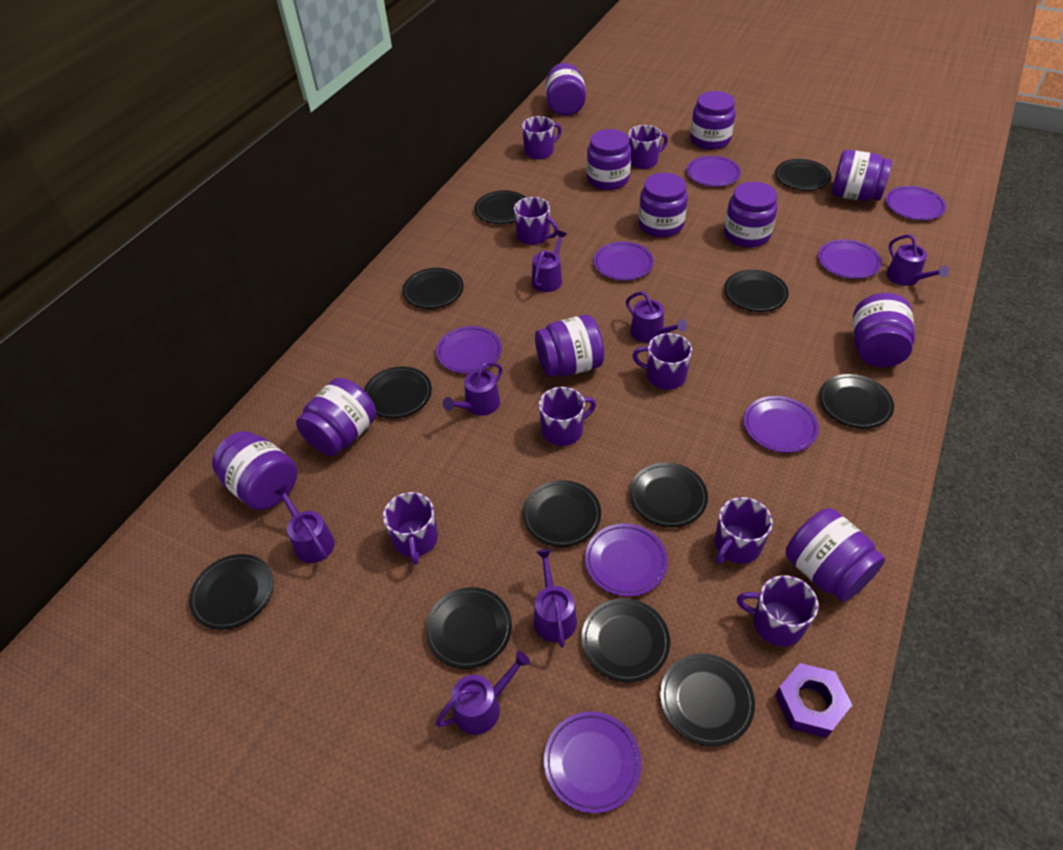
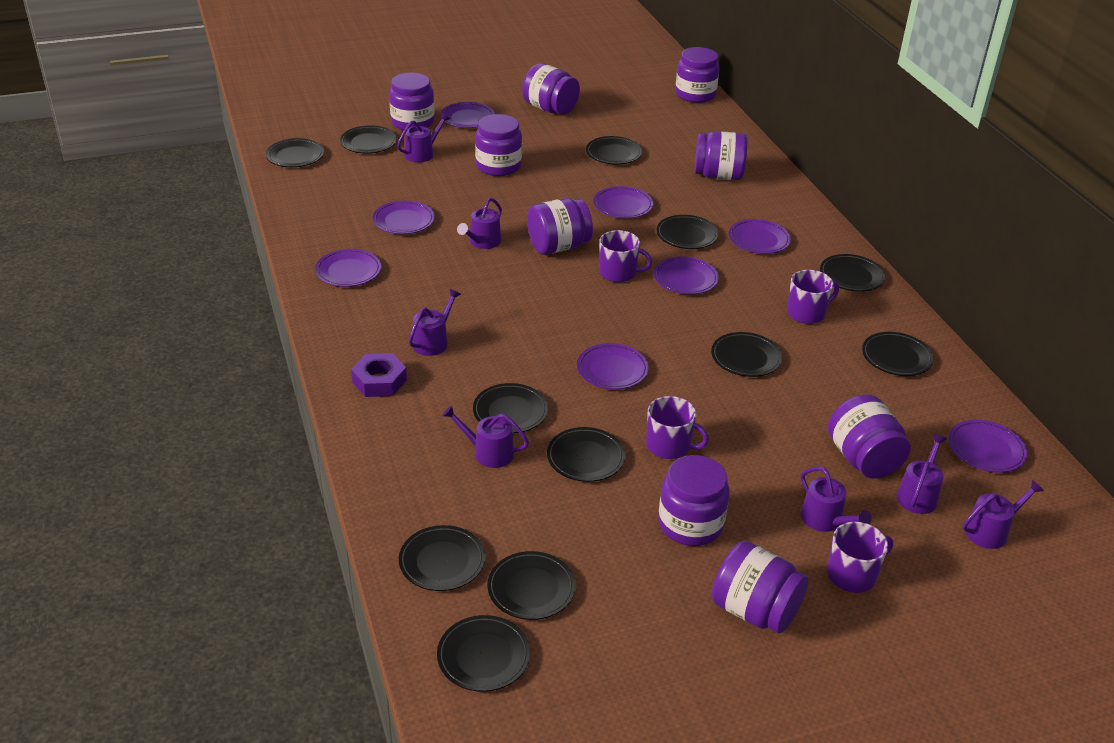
purple jar: 11 -> 9
purple mug: 8 -> 4

